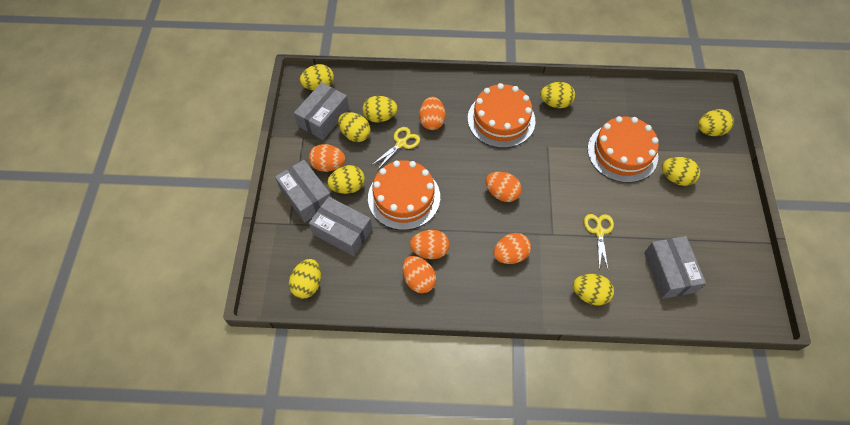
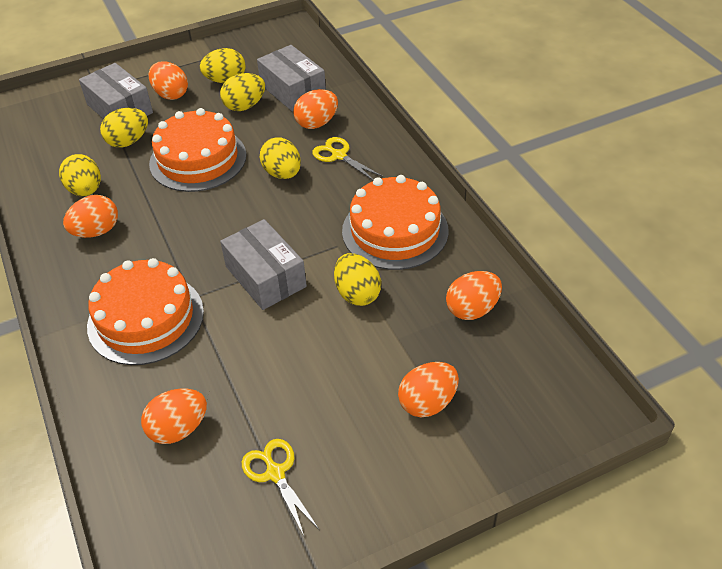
grey box: 4 -> 3
yellow egg: 9 -> 6

